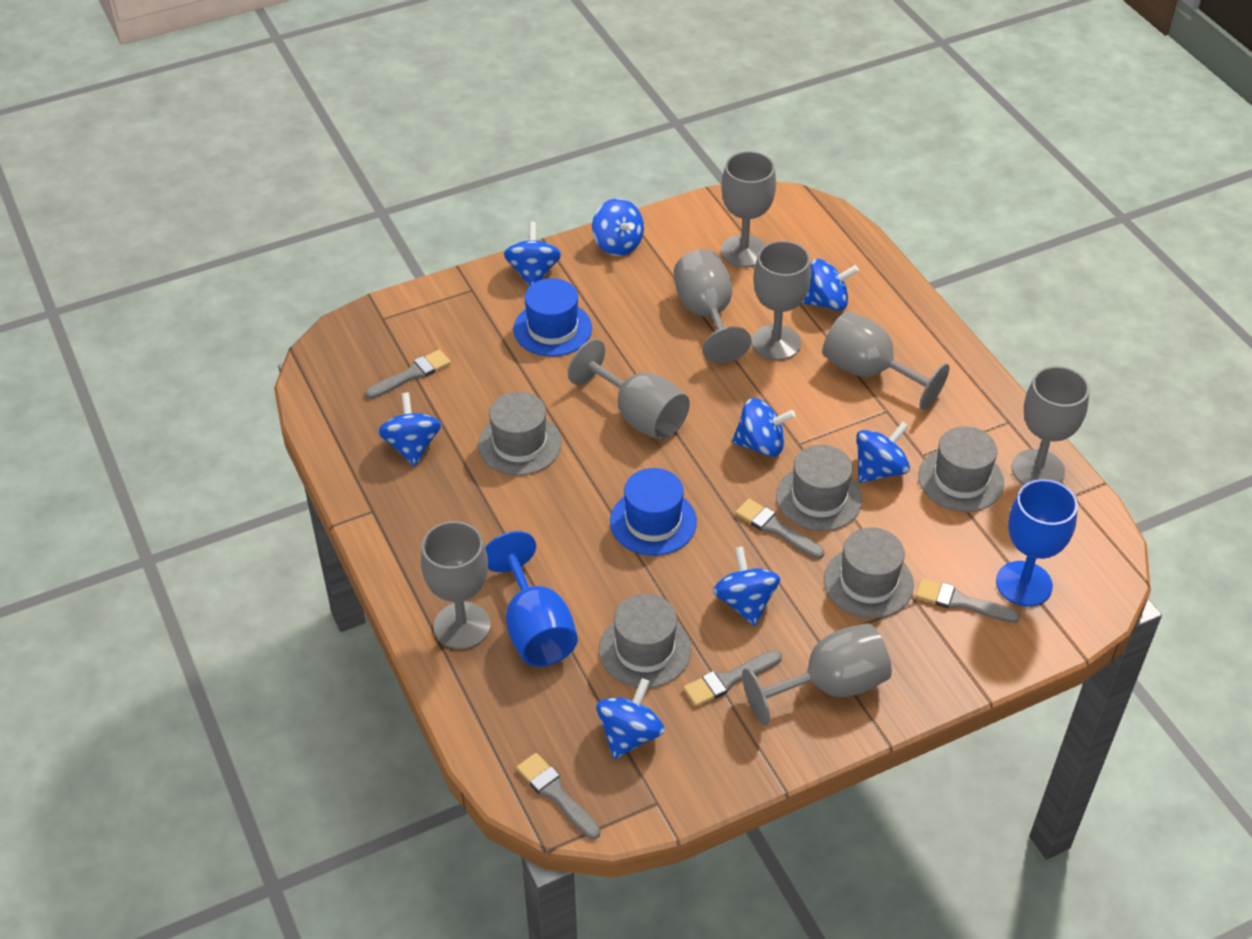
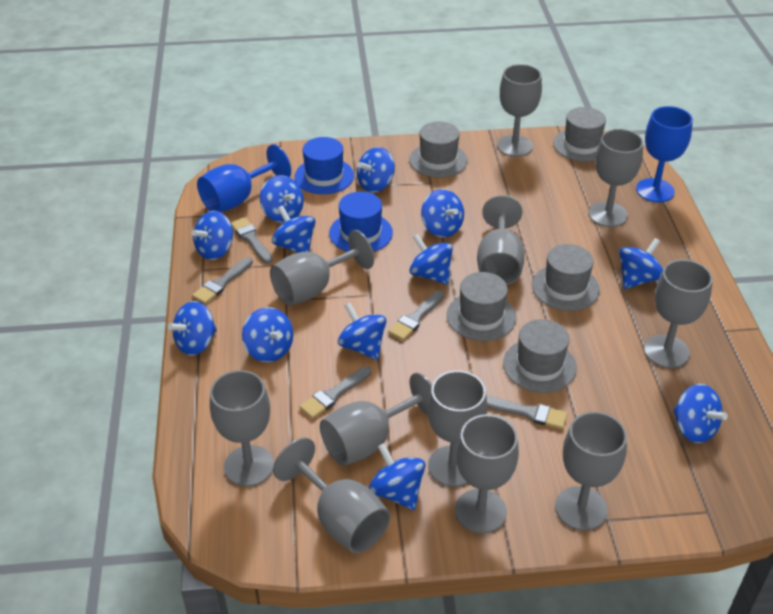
blue spinning top: 8 -> 12
grey goblet: 8 -> 11

